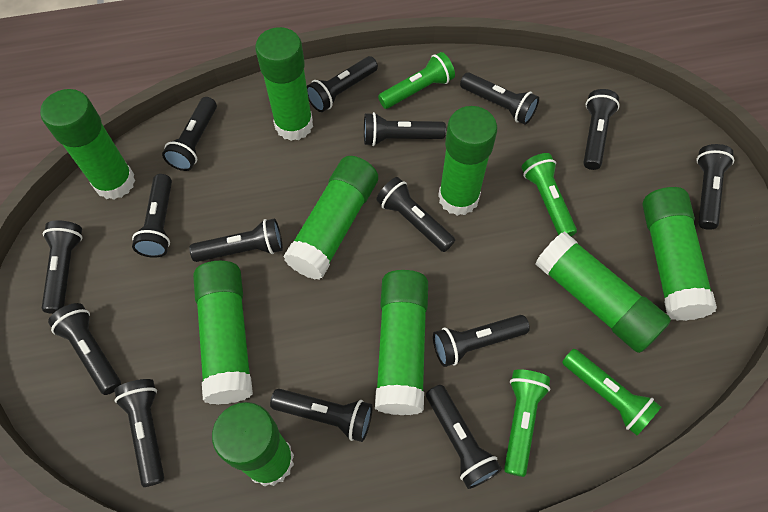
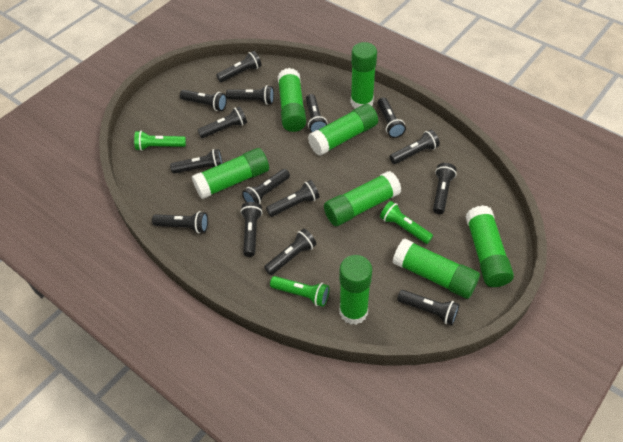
green flashlight: 4 -> 3
green glue stick: 9 -> 8

